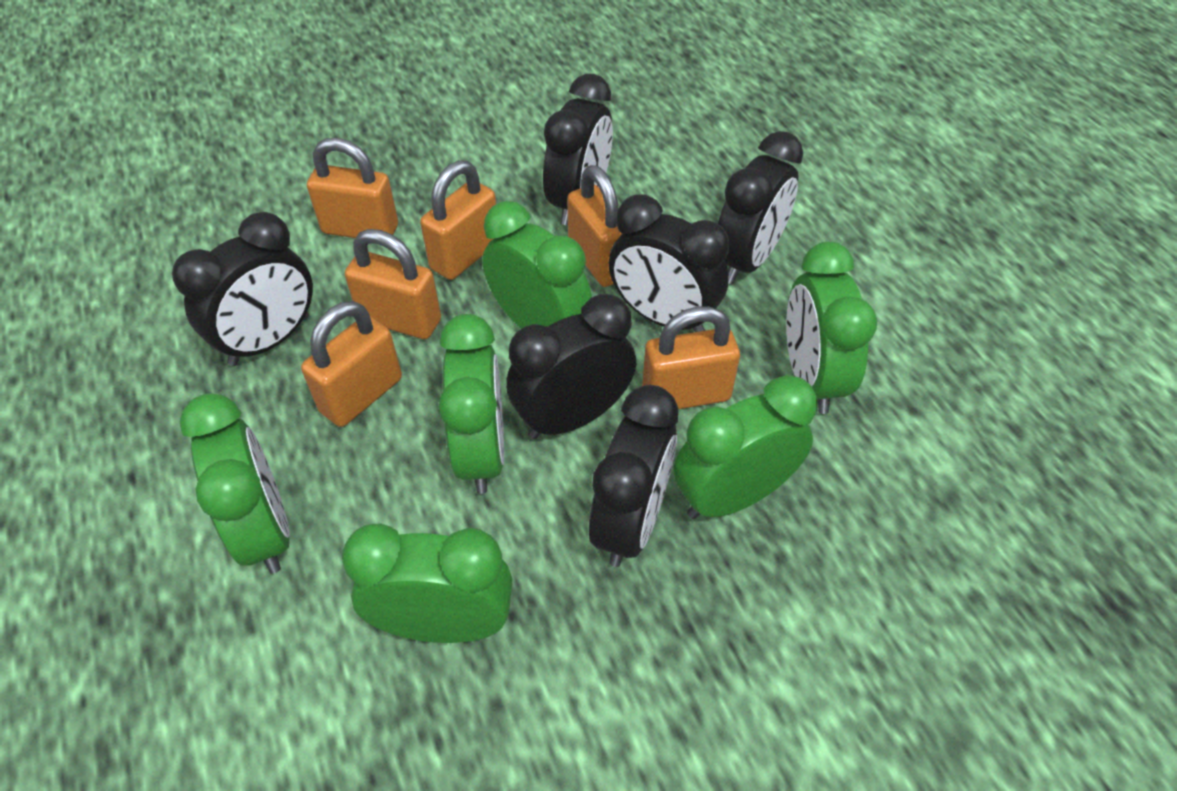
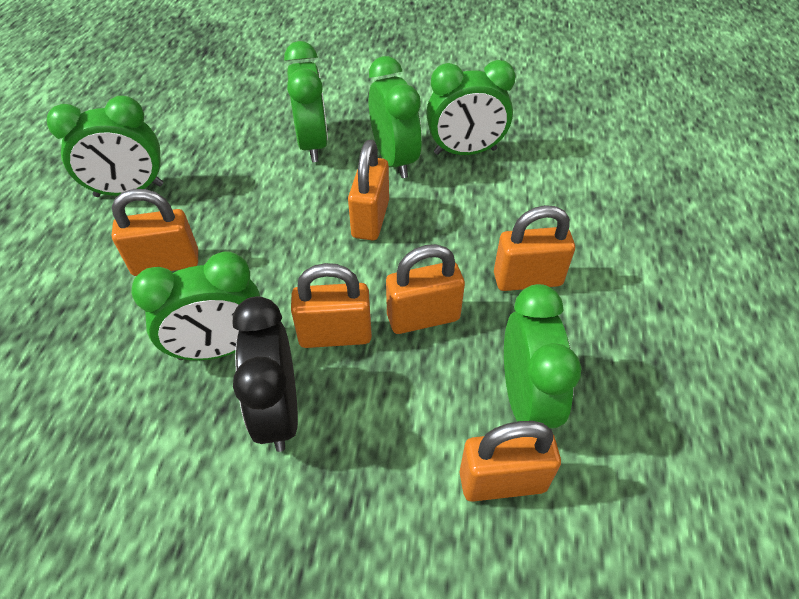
black clock: 6 -> 1

